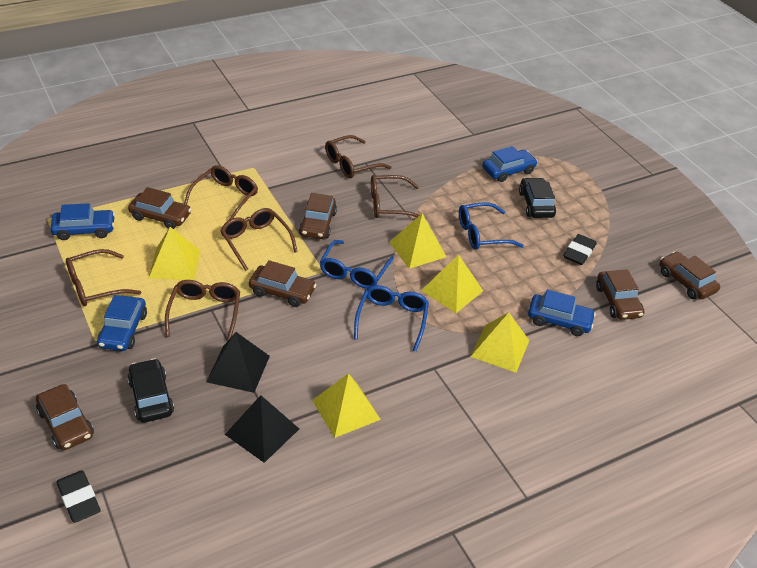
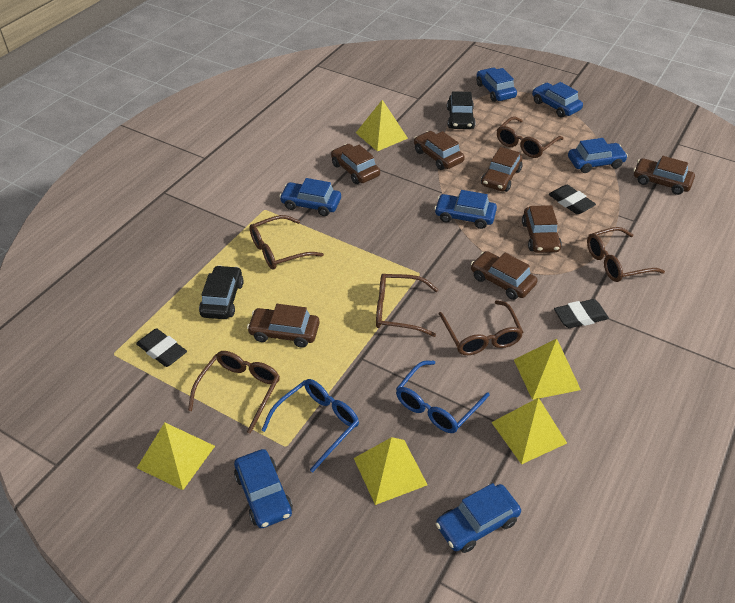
black eraser: 2 -> 3
black pyramid: 2 -> 0
blue car: 4 -> 7
blue glasses: 3 -> 2
brown car: 6 -> 7

